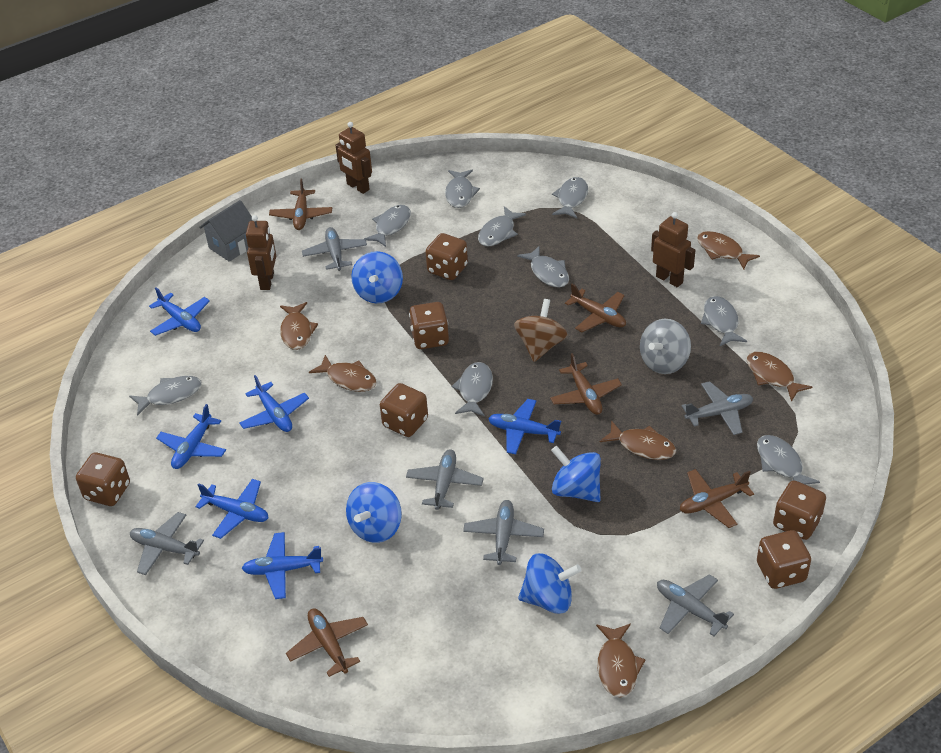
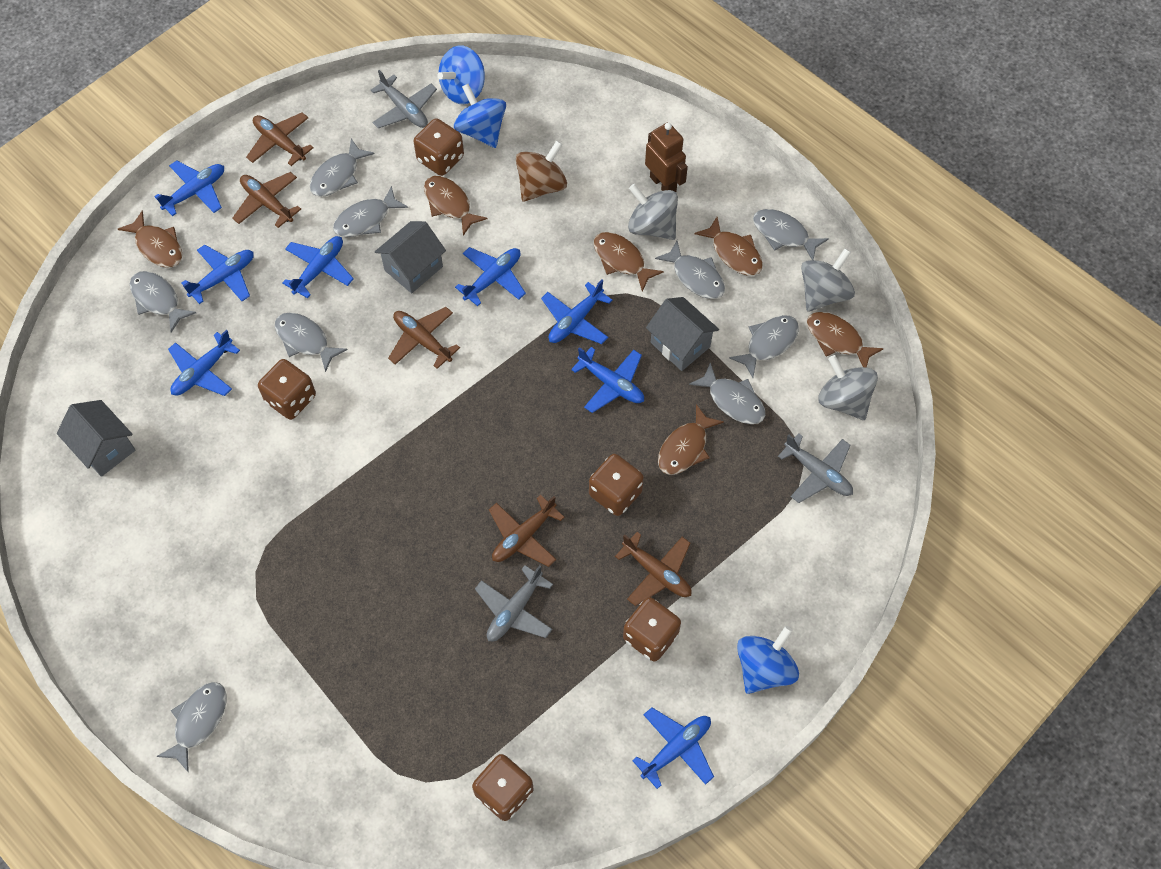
blue plane: 6 -> 8
blue spinning top: 4 -> 3
brown dice: 6 -> 5
brown robot: 3 -> 1
grey house: 1 -> 3
grey plane: 6 -> 3
grey spinning top: 1 -> 3

